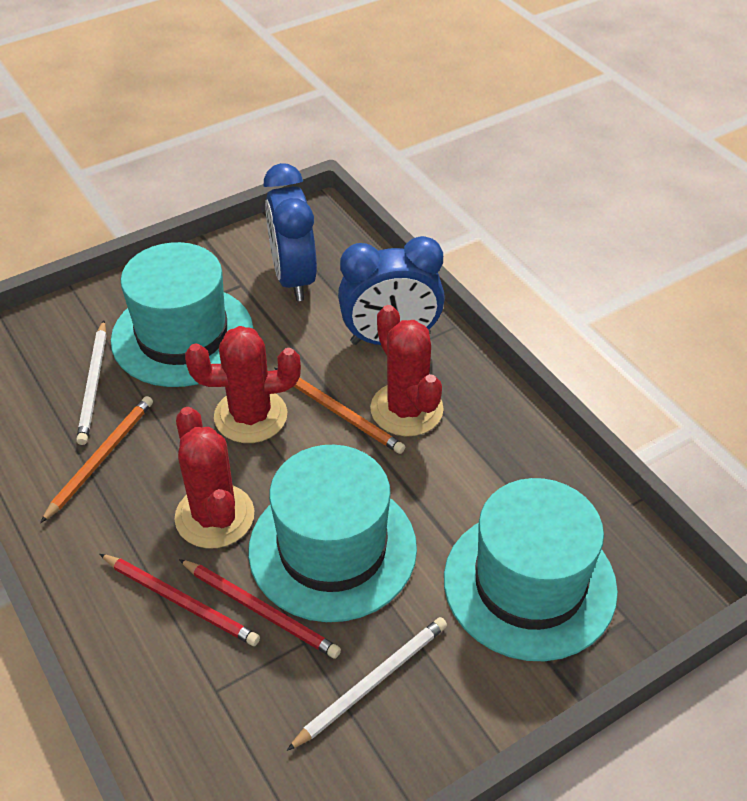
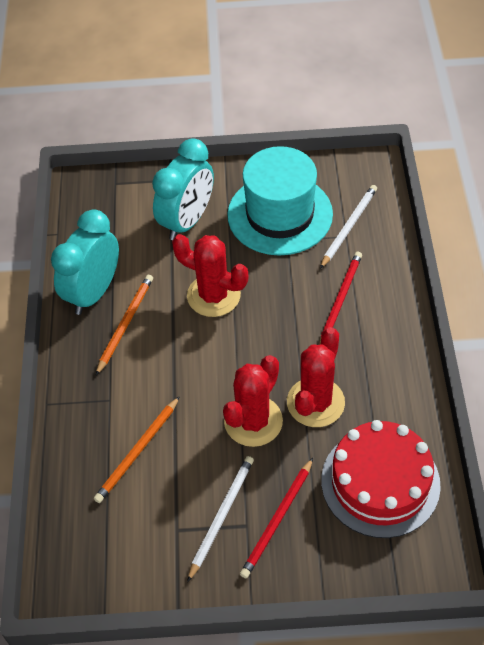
blue clock: 2 -> 0
red cake: 0 -> 1
turquoise clock: 0 -> 2
turquoise hat: 3 -> 1

